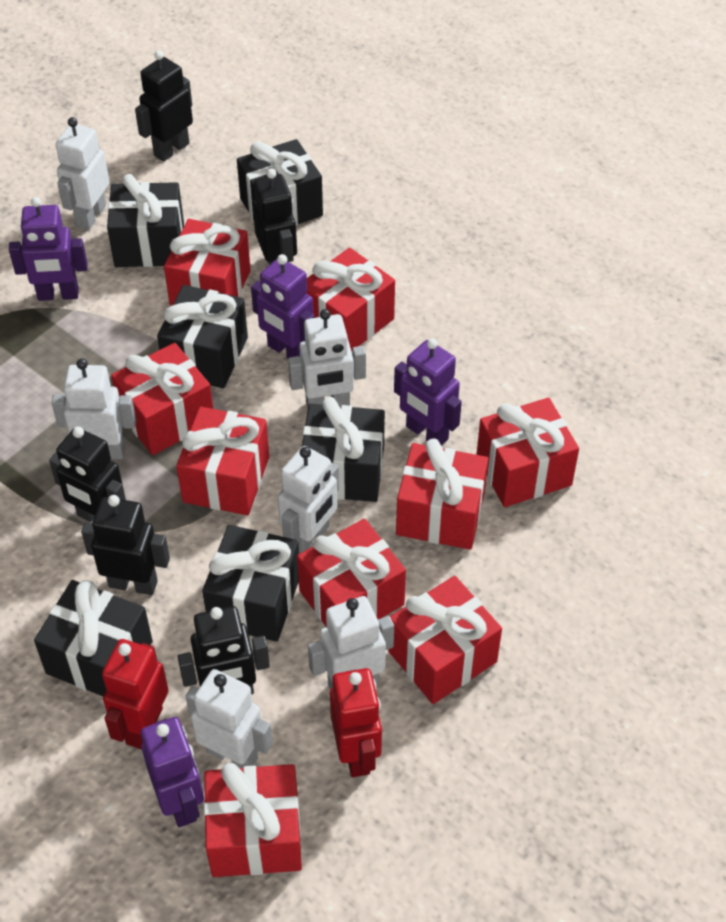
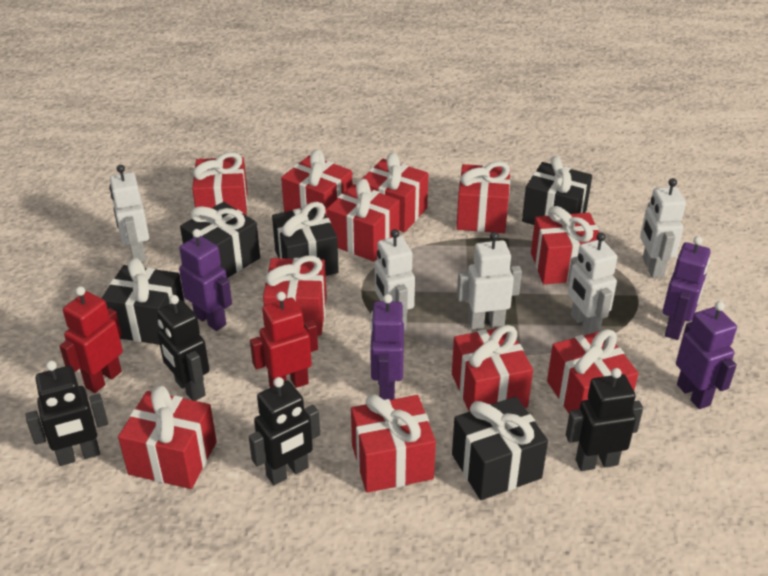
black gift: 6 -> 5
black robot: 5 -> 4
red gift: 9 -> 11
white robot: 6 -> 5

